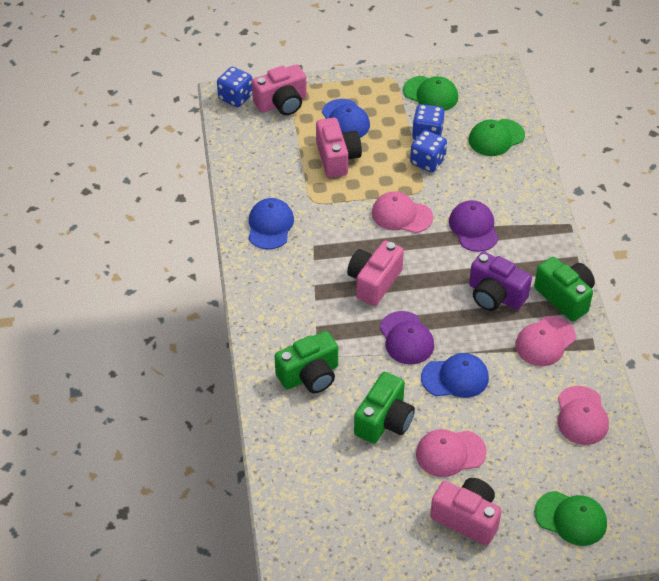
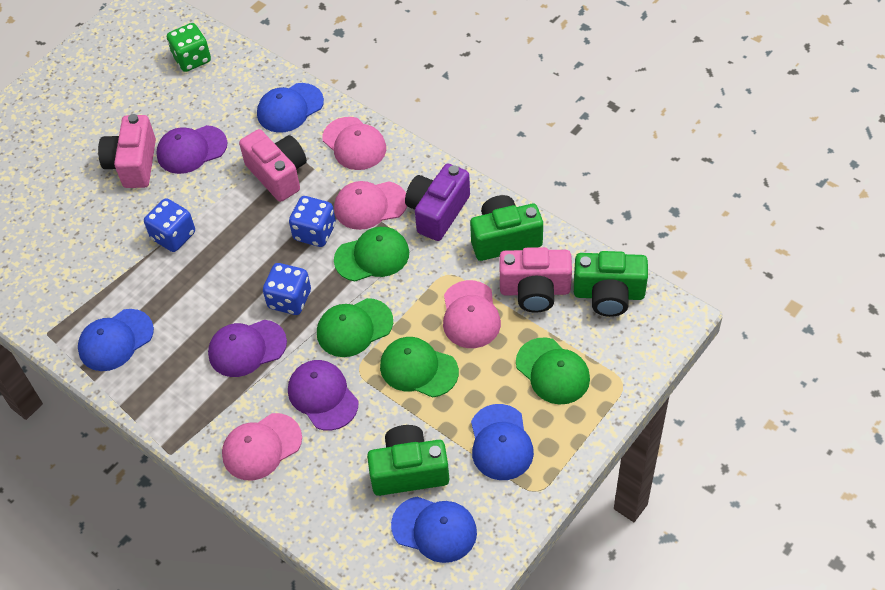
blue cap: 3 -> 4
green cap: 3 -> 4
green dice: 0 -> 1
pink camera: 4 -> 3
purple cap: 2 -> 3

